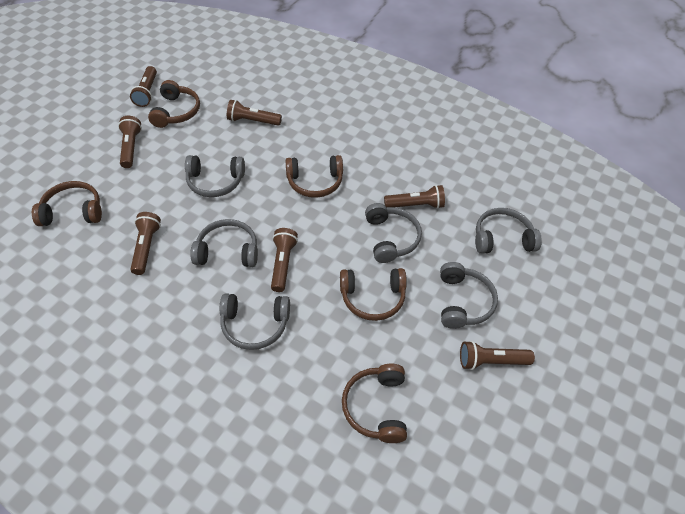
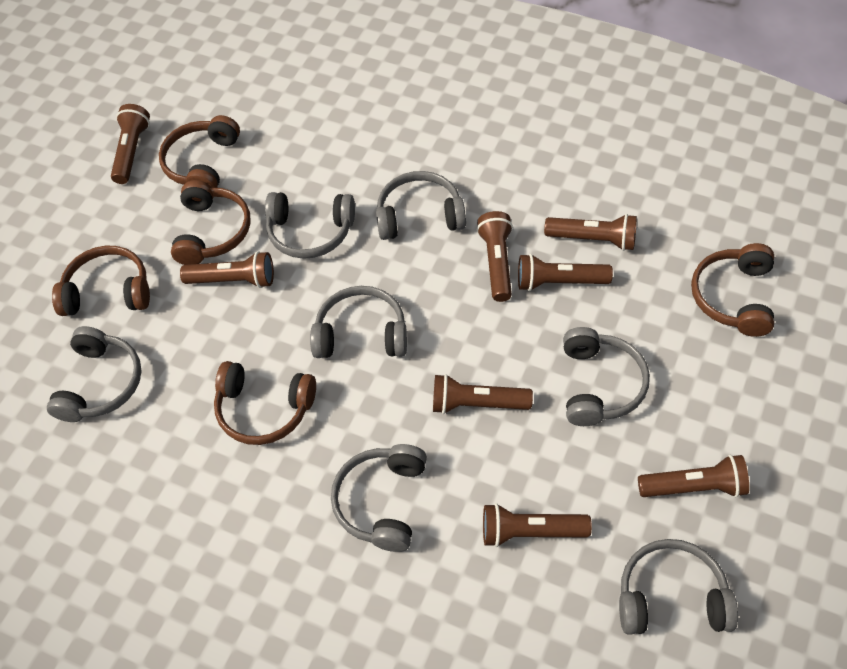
brown flashlight: 7 -> 8
grey headphones: 6 -> 7

